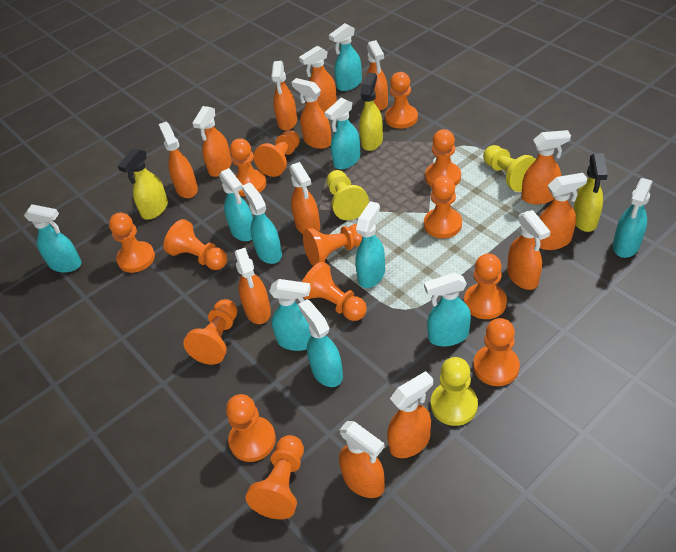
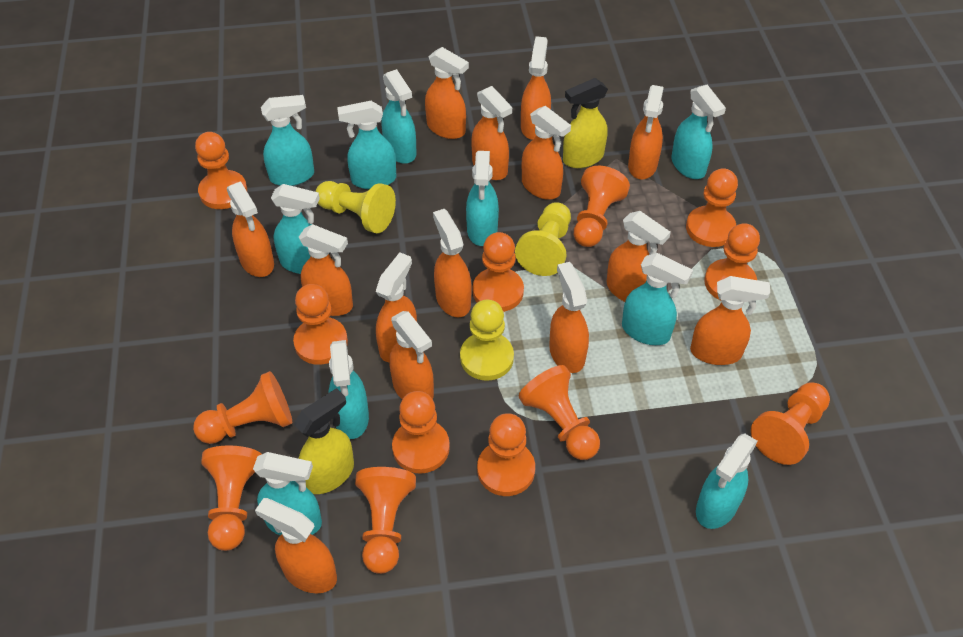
orange pawn: 14 -> 13
orange spray bottle: 13 -> 14
yellow spray bottle: 3 -> 2

